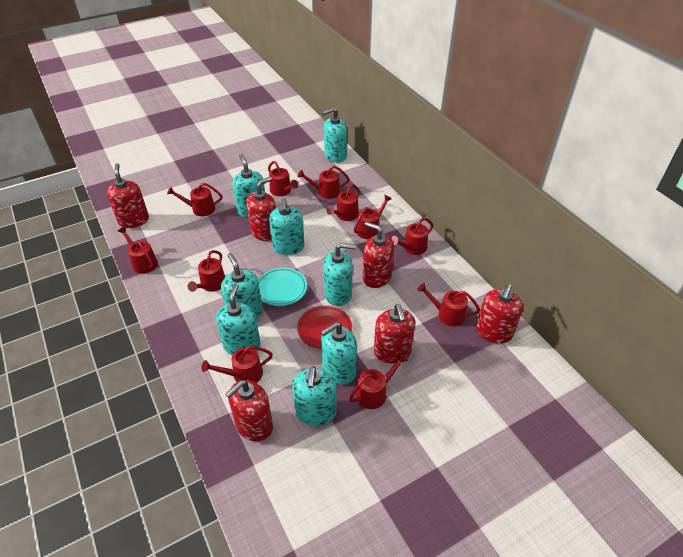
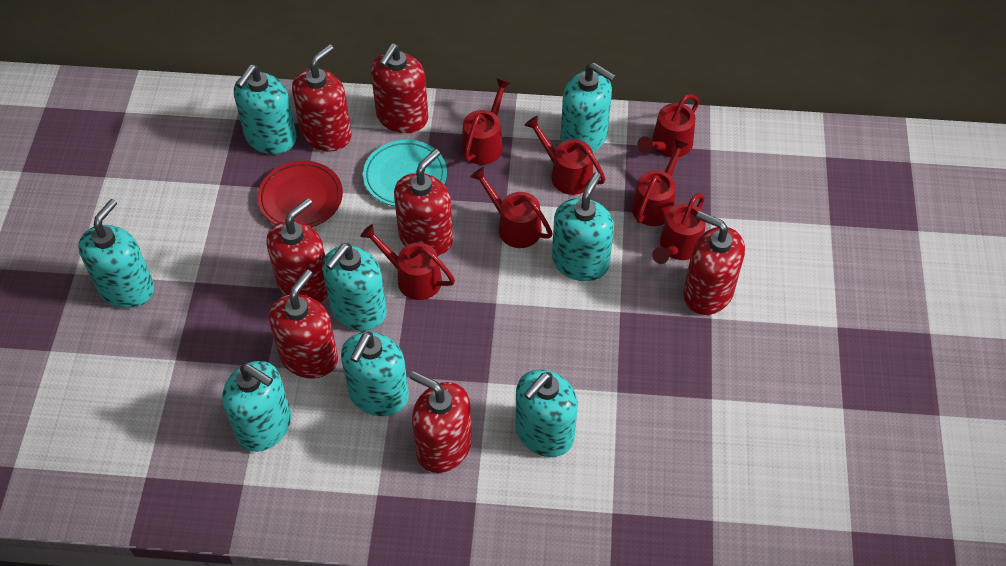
red soap dispenser: 6 -> 7
red watering can: 11 -> 7

